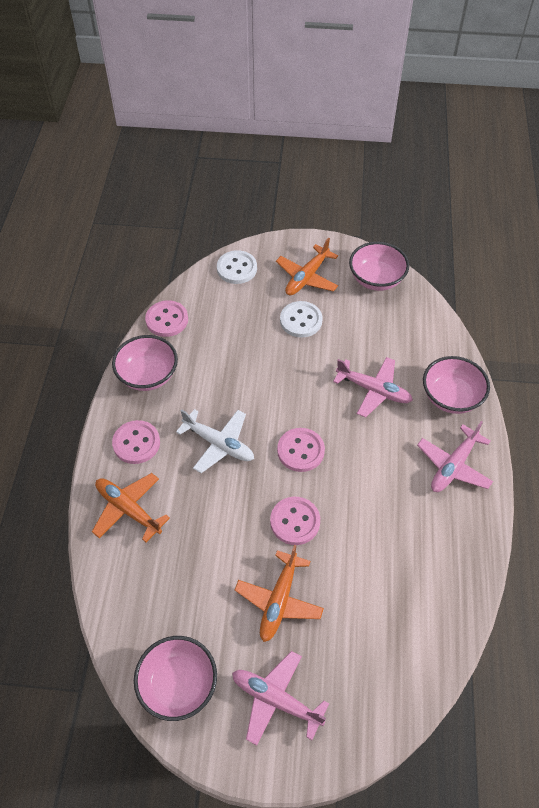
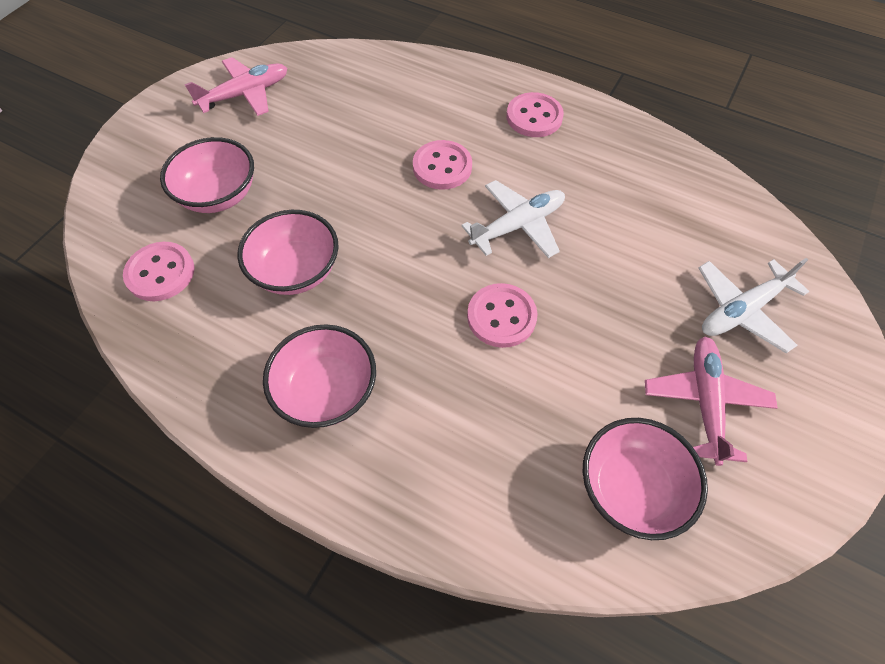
orange plane: 3 -> 0
pink plane: 3 -> 2
white button: 2 -> 0
white plane: 1 -> 2

